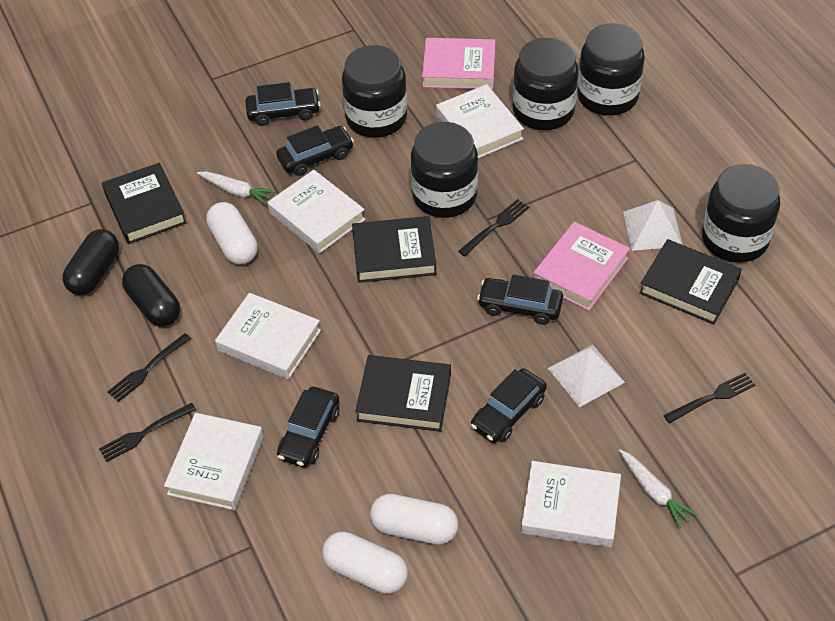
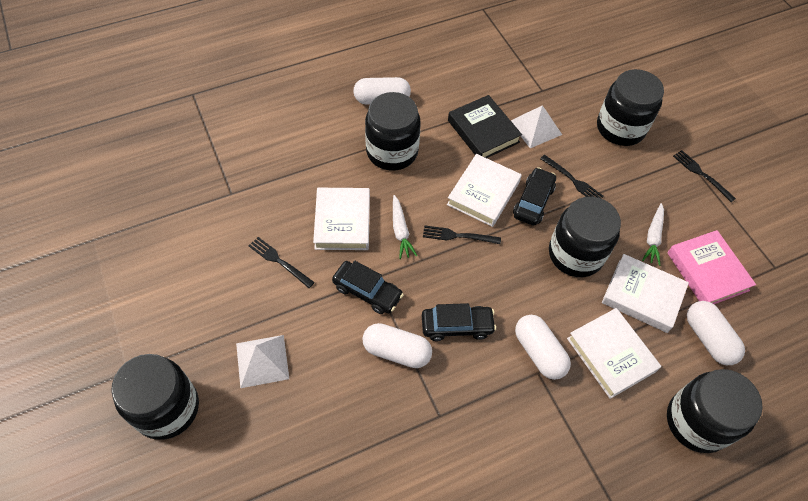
black book: 4 -> 1
black capsule: 2 -> 0
black car: 5 -> 3
pink book: 2 -> 1
white book: 5 -> 4
white capsule: 3 -> 4

